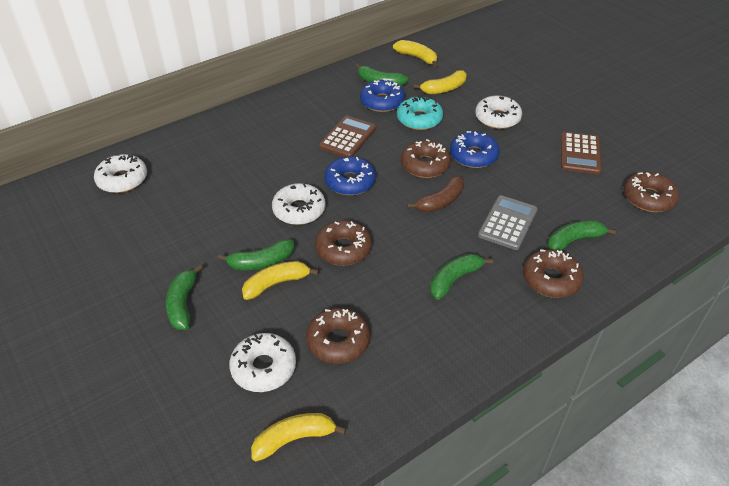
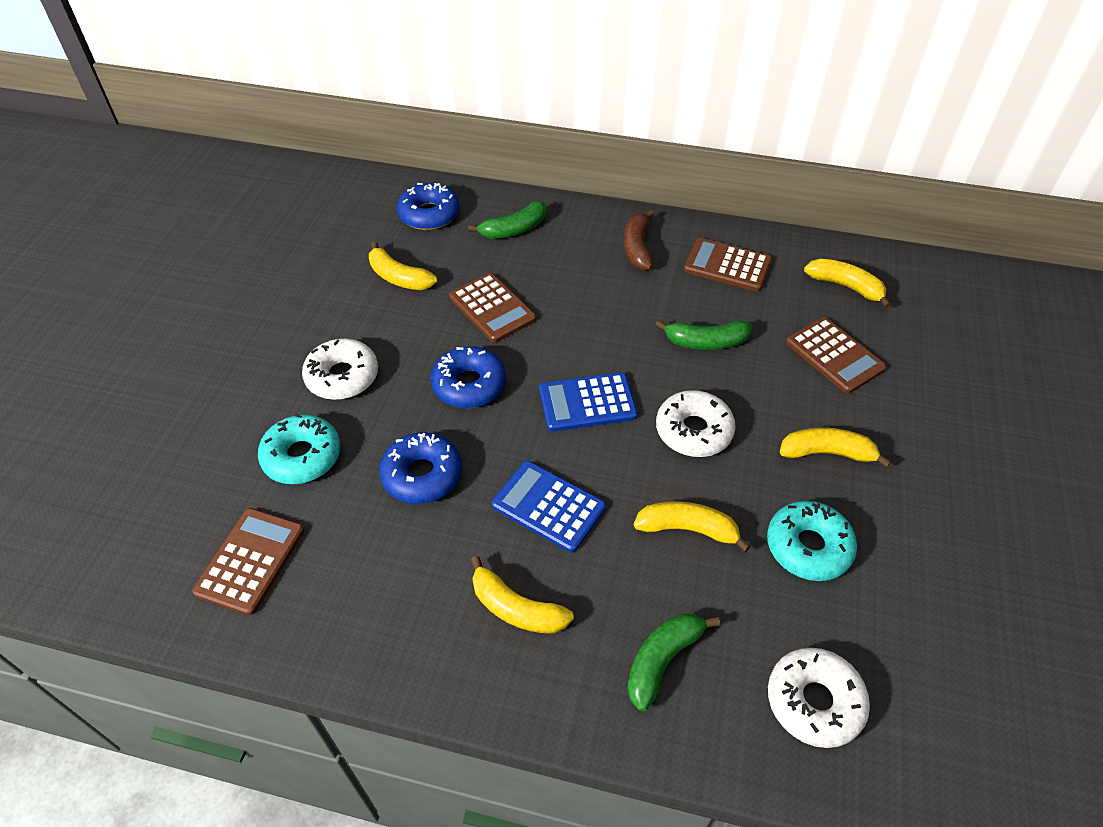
blue calculator: 0 -> 2
brown calculator: 2 -> 4
brown donut: 5 -> 0
green banana: 5 -> 3
grey calculator: 1 -> 0
turquoise donut: 1 -> 2
white donut: 4 -> 3
yellow banana: 4 -> 5

